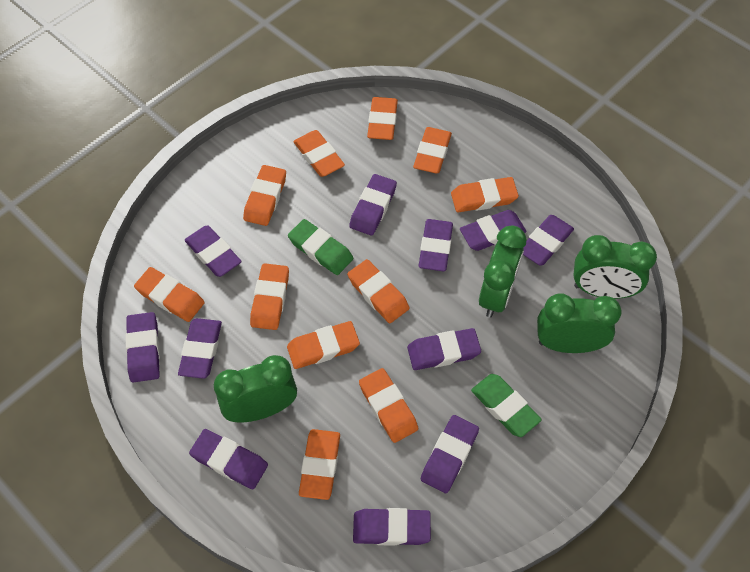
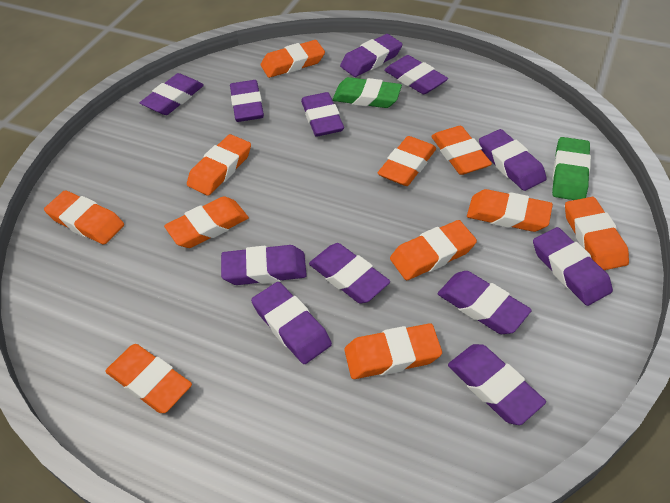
green clock: 4 -> 0
purple eraser: 11 -> 12

